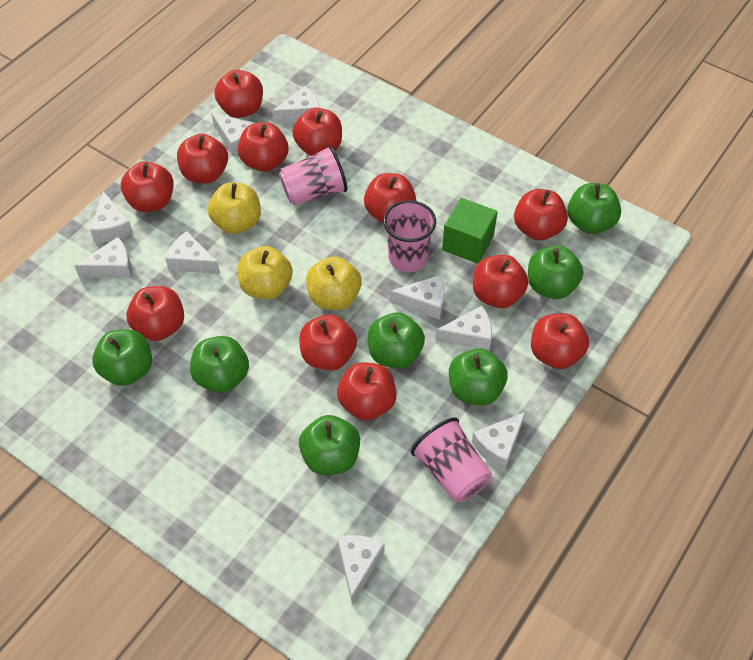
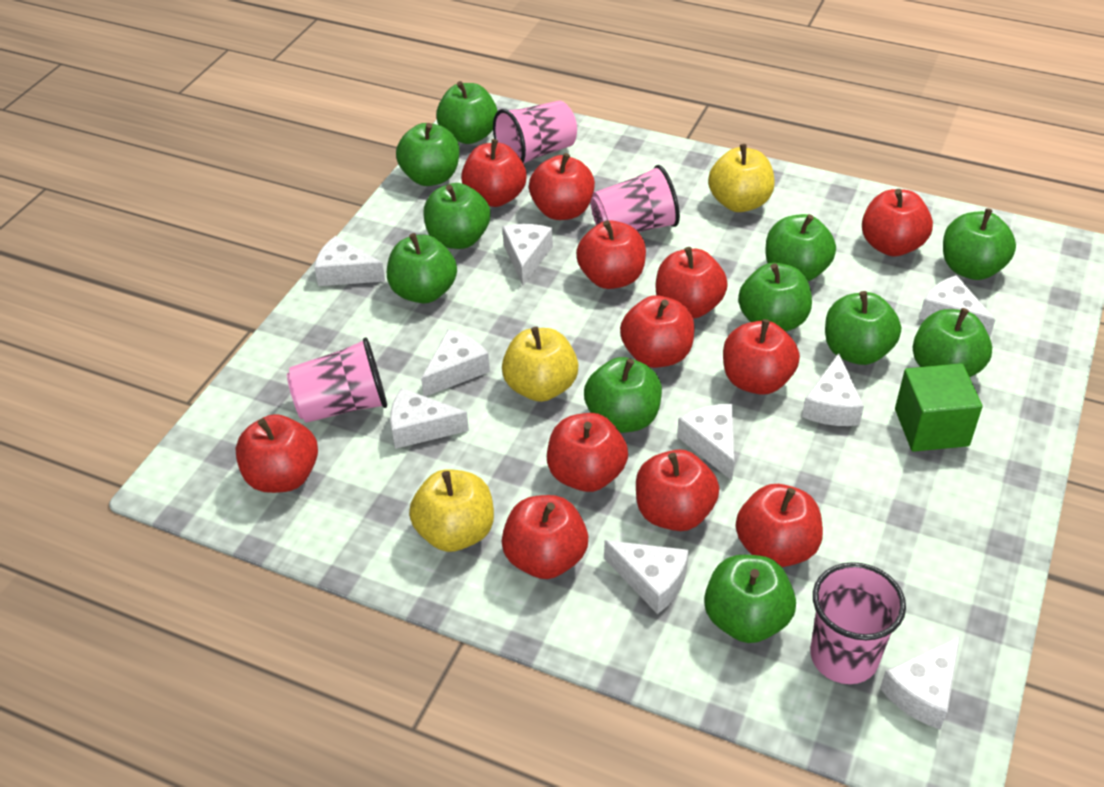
green apple: 7 -> 11
pink cup: 3 -> 4

